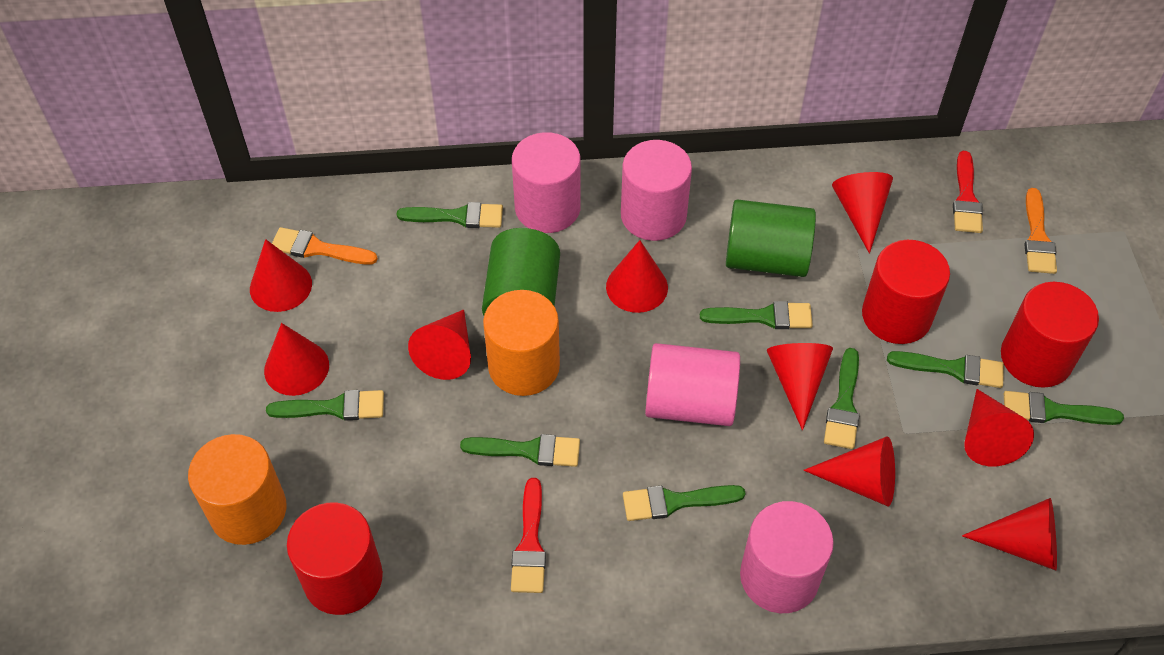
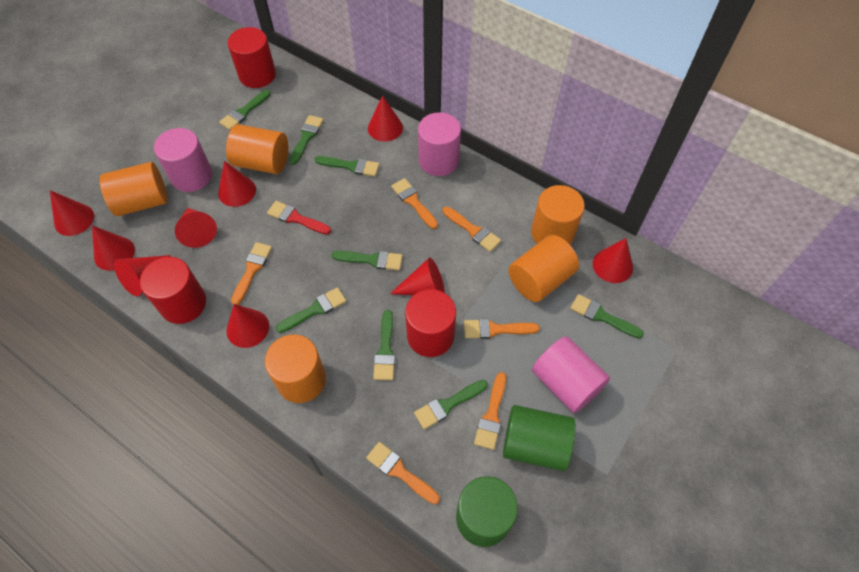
orange brush: 2 -> 6
orange cylinder: 2 -> 5
pink cylinder: 4 -> 3
red brush: 2 -> 1

